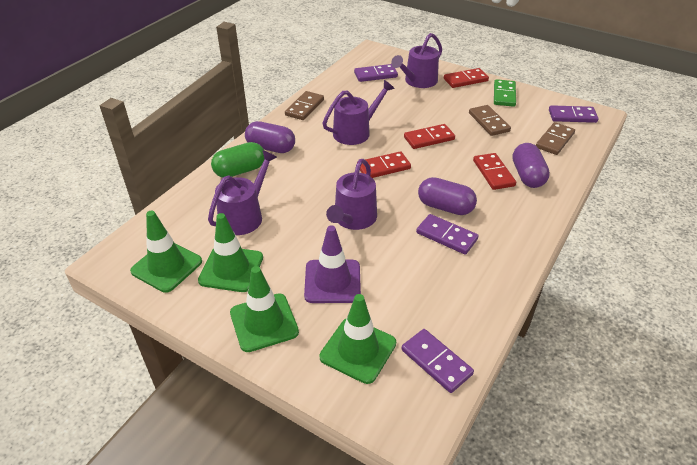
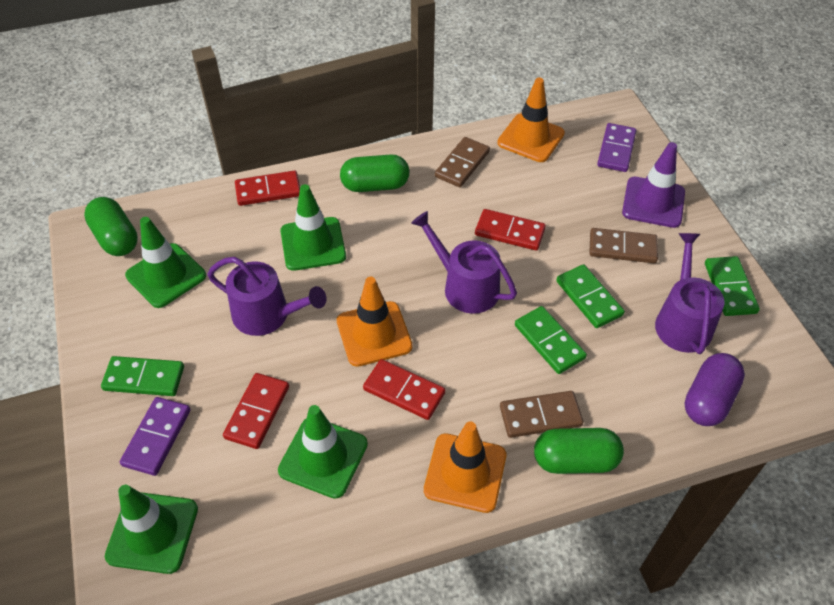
green capsule: 1 -> 3
green domino: 1 -> 4
orange traffic cone: 0 -> 3
purple capsule: 3 -> 1
purple domino: 4 -> 2
purple watering can: 4 -> 3

